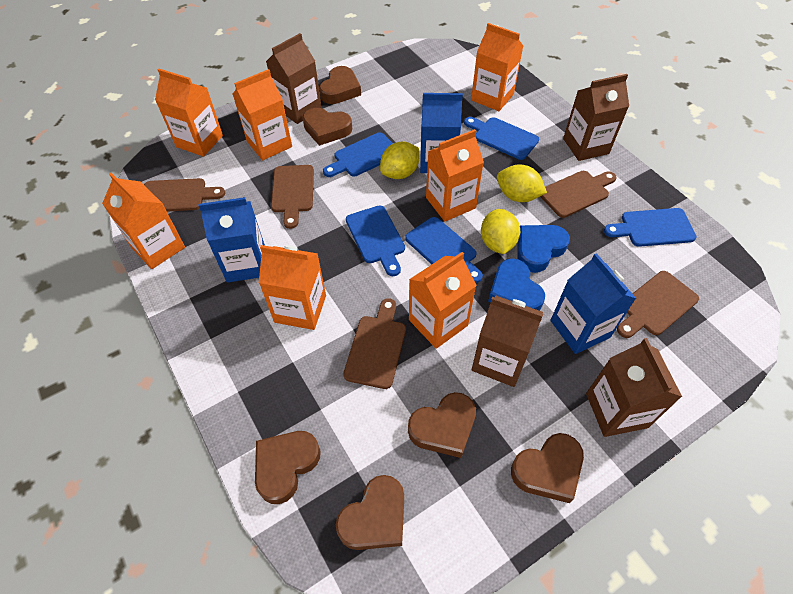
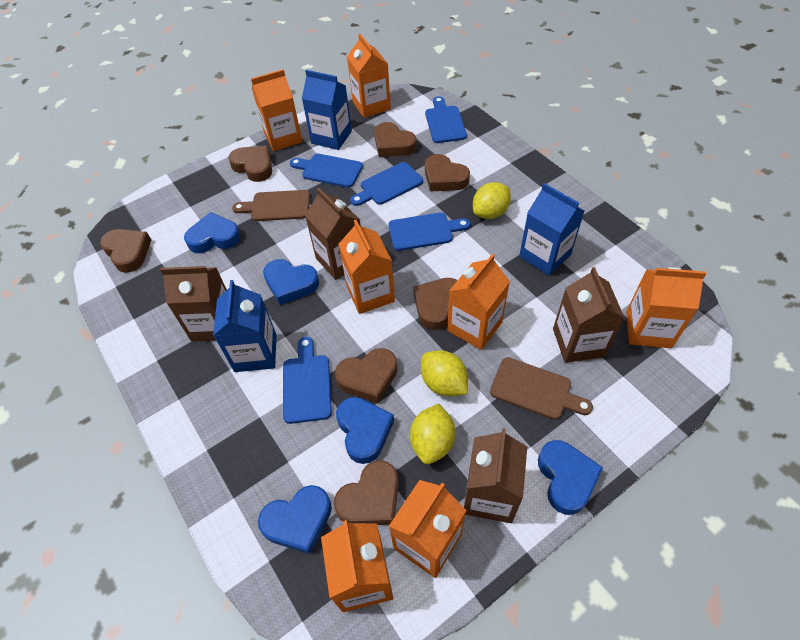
blue heart: 2 -> 5
brown cutting board: 5 -> 2
brown heart: 6 -> 7

